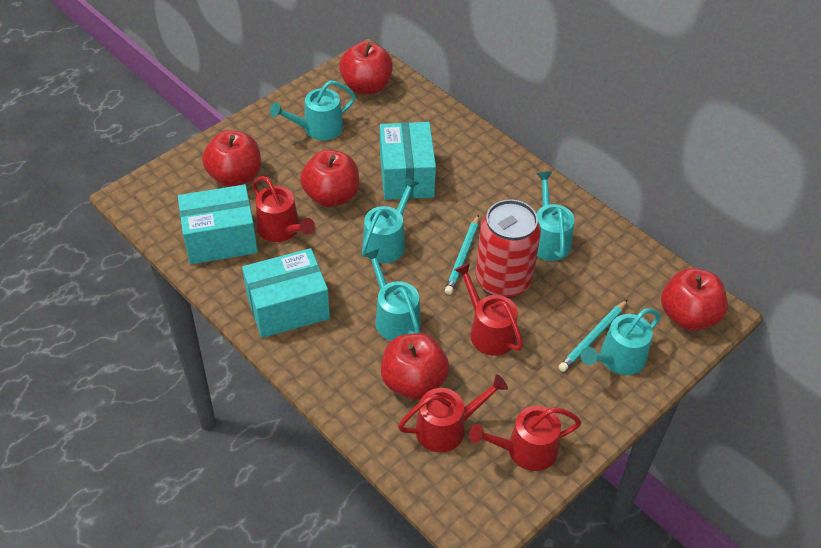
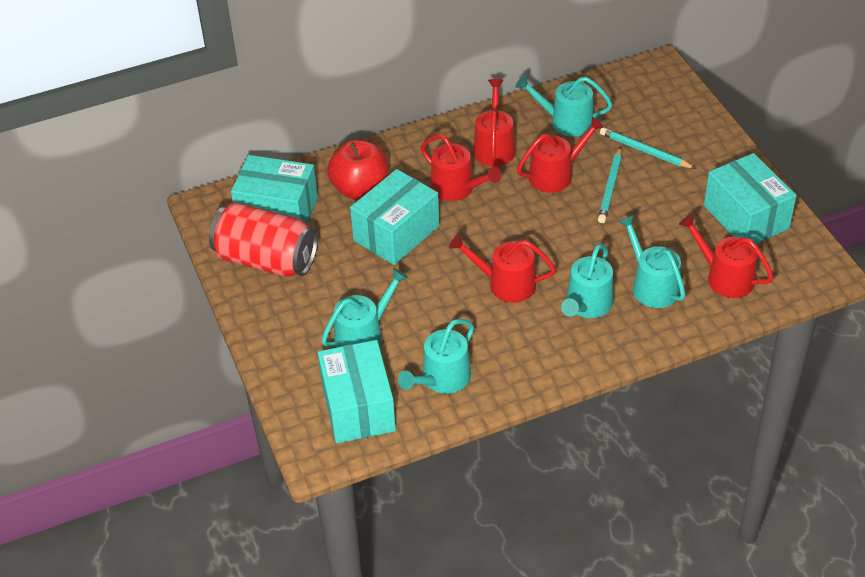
red apple: 5 -> 1
red watering can: 4 -> 5
turquoise box: 3 -> 4

